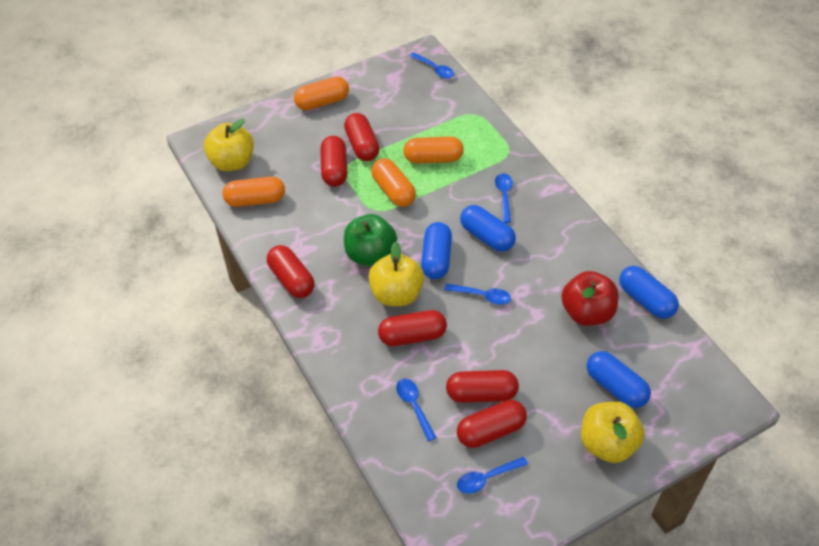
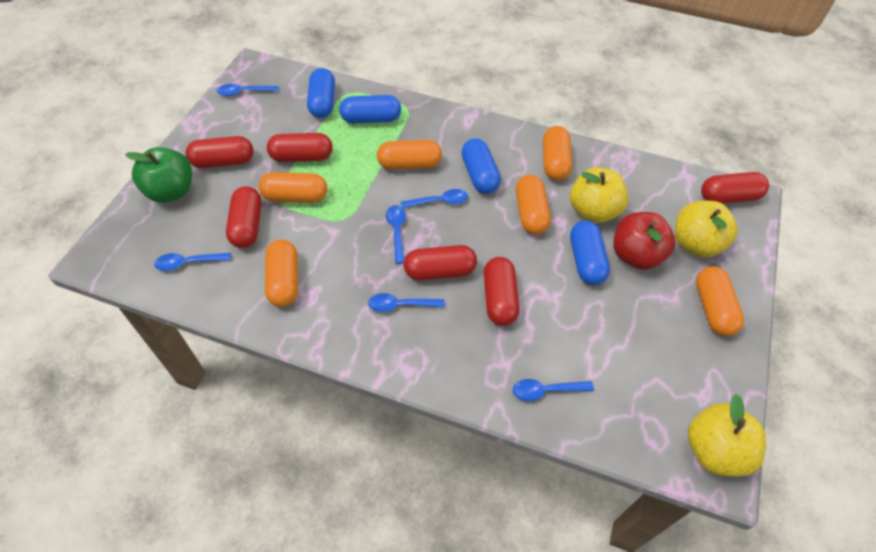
blue spoon: 5 -> 6
orange capsule: 4 -> 6

